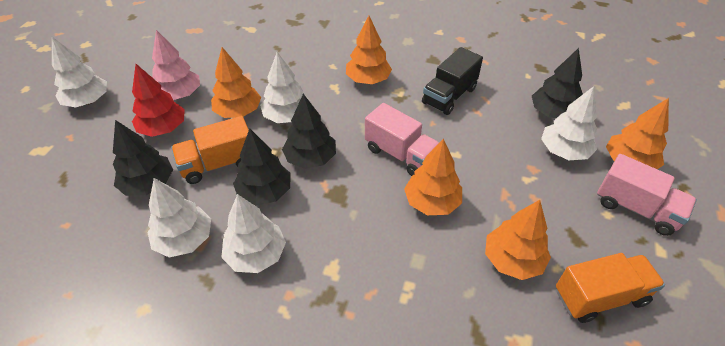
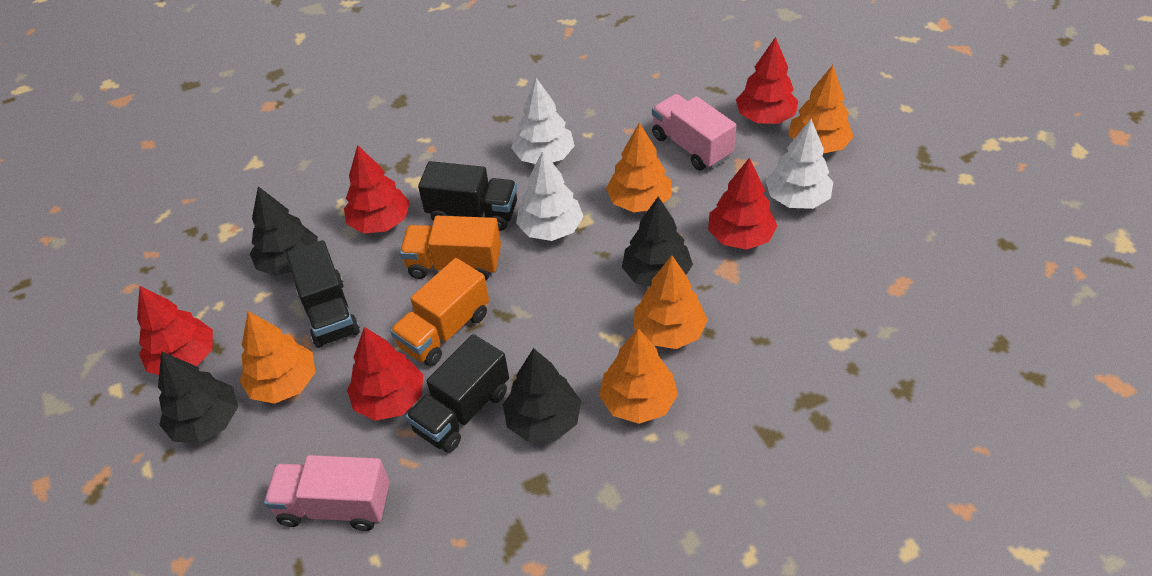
black truck: 1 -> 3
pink tree: 1 -> 0
red tree: 1 -> 5
white tree: 5 -> 3

